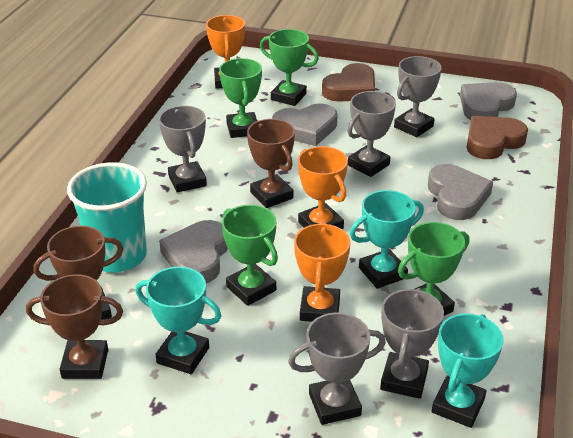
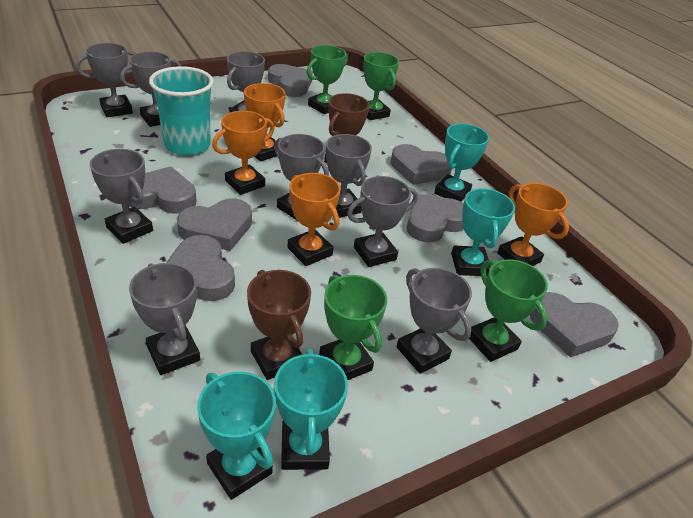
brown heart: 2 -> 0
brown trophy: 3 -> 2
grey heart: 4 -> 7
grey trophy: 5 -> 9
orange trophy: 3 -> 4
turquoise trophy: 3 -> 4

